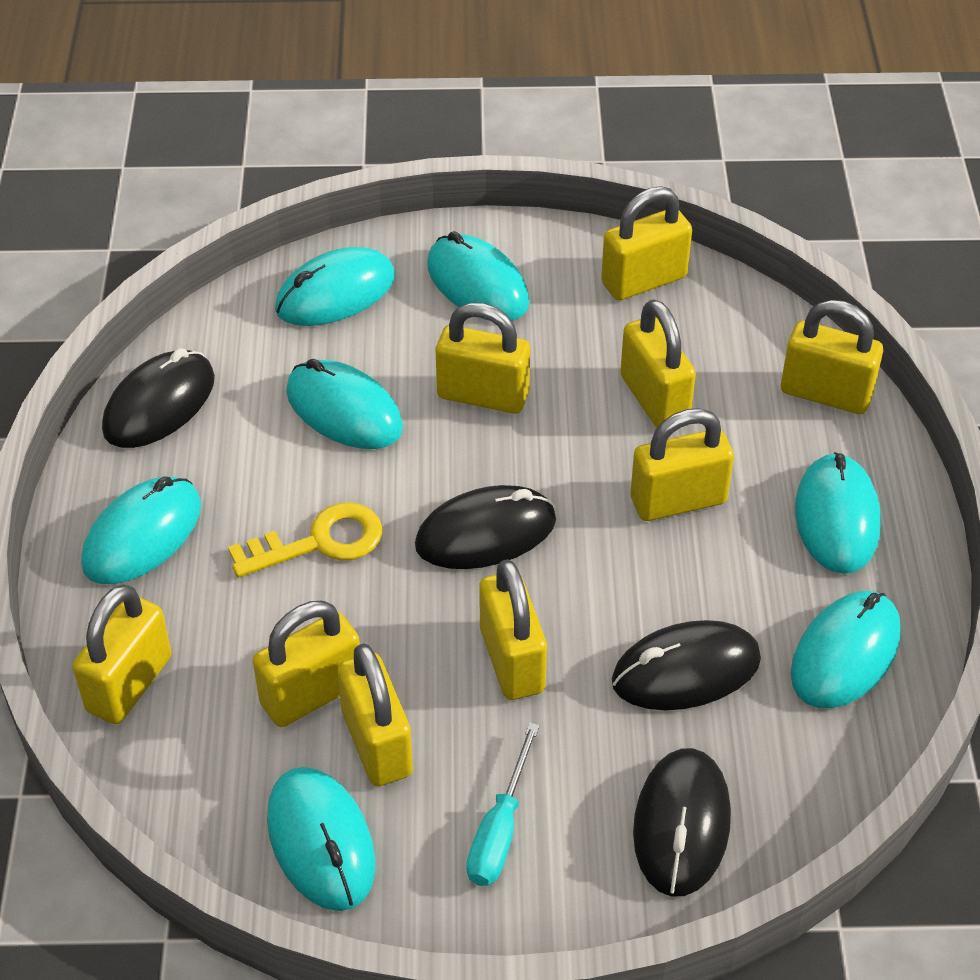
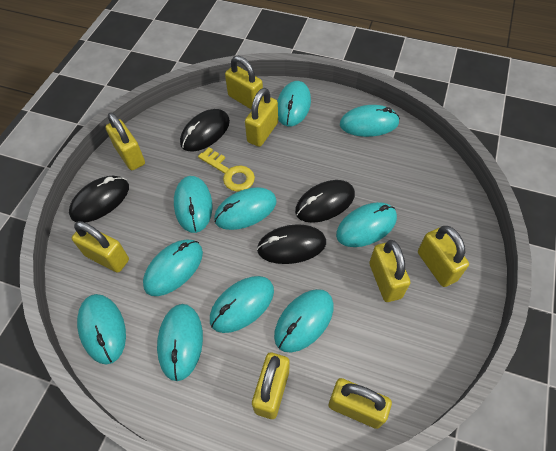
turquoise mouse: 7 -> 10
turquoise screwdriver: 1 -> 0
yellow padlock: 9 -> 8

